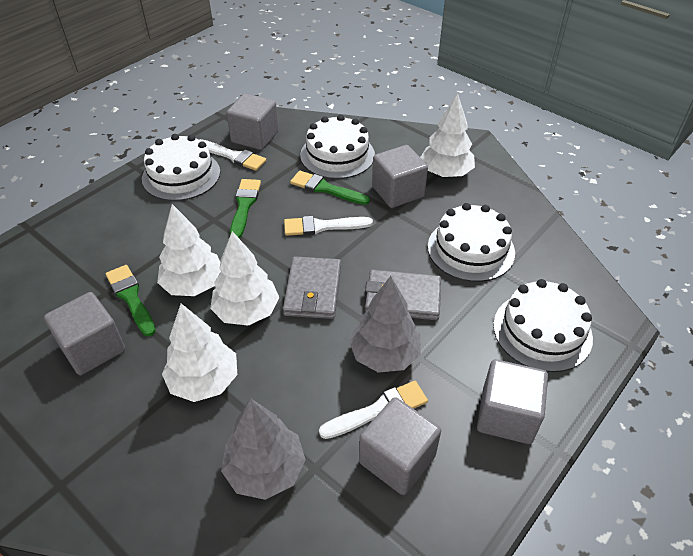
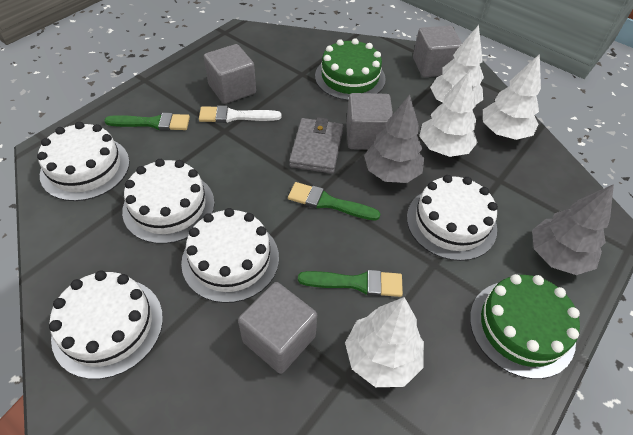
green cake: 0 -> 2
grey cube: 5 -> 4
grey wallet: 2 -> 1
white brush: 3 -> 1
white cake: 4 -> 5

